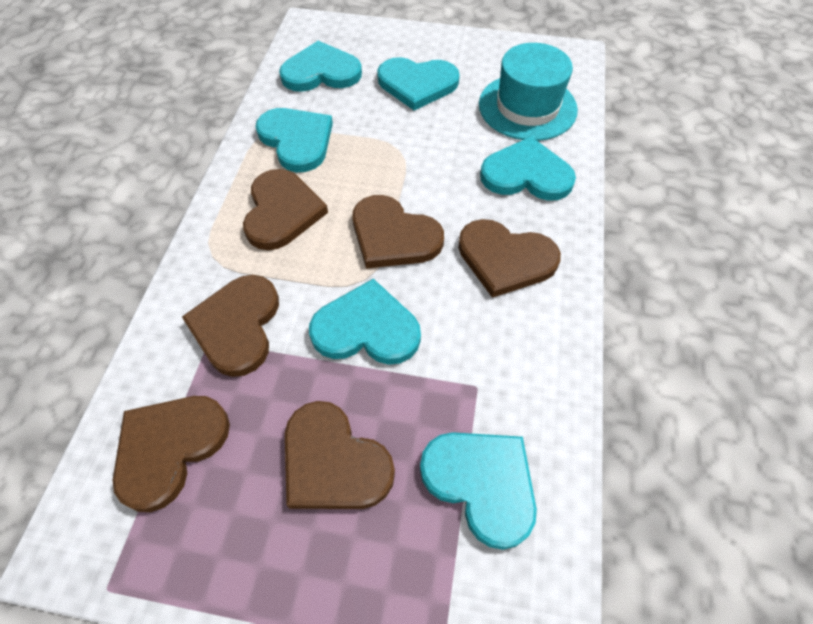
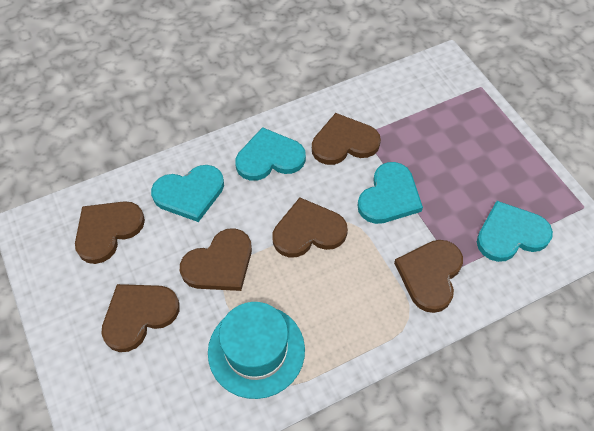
turquoise heart: 6 -> 4

